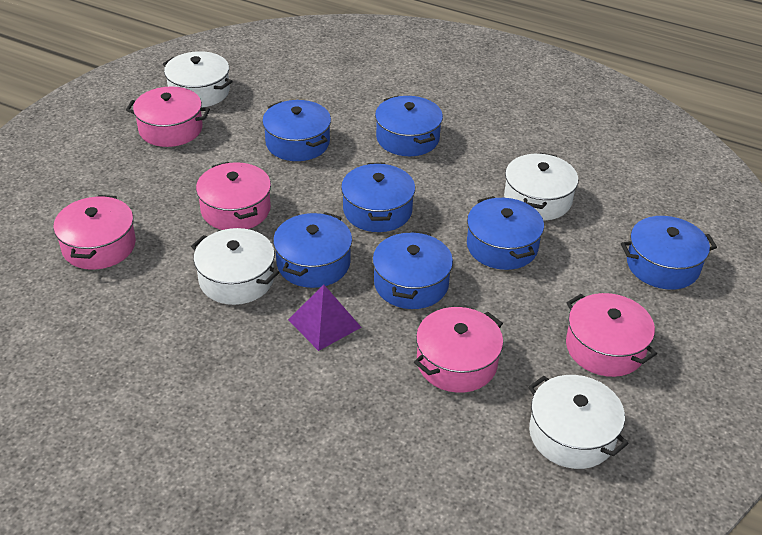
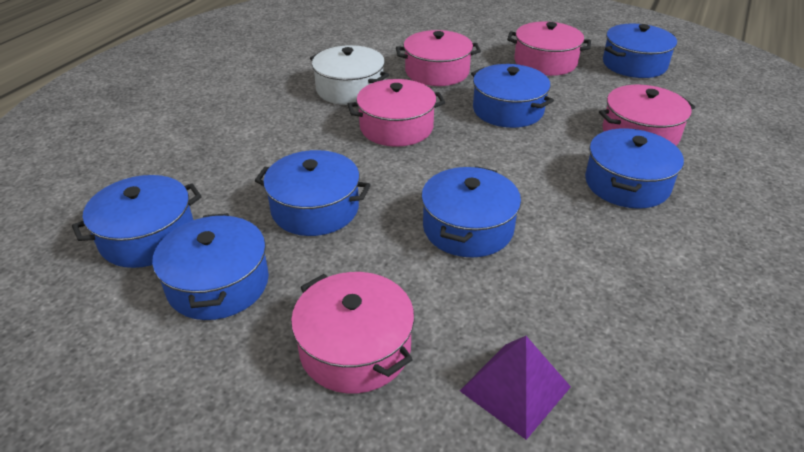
white pot: 4 -> 1

